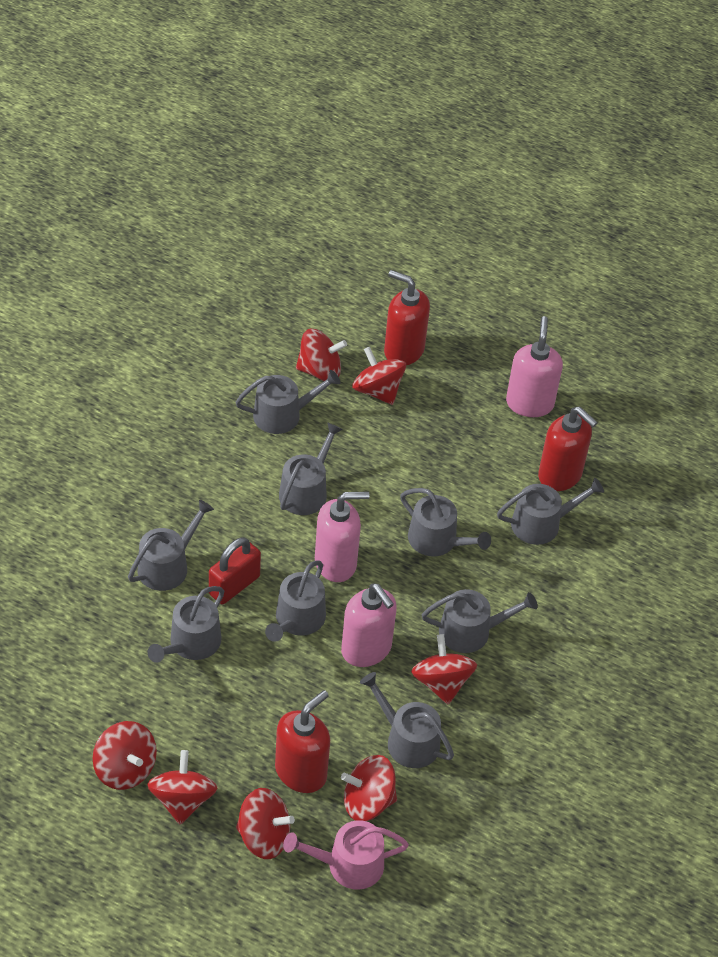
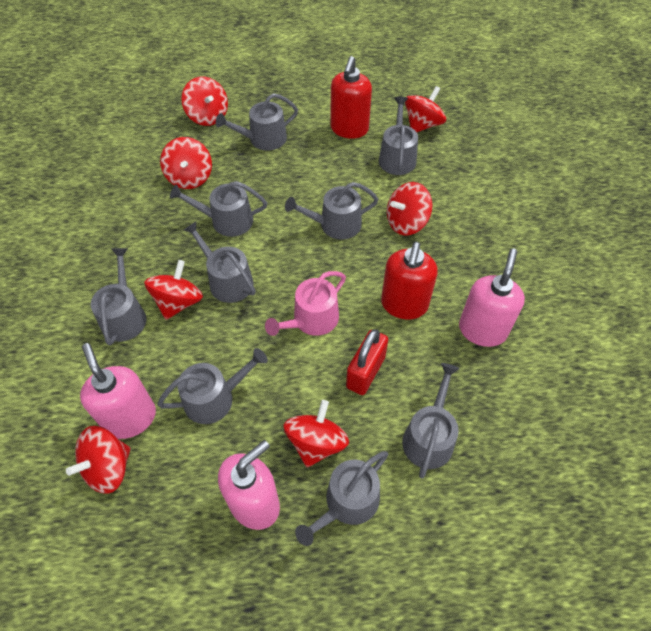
red soap dispenser: 3 -> 2

